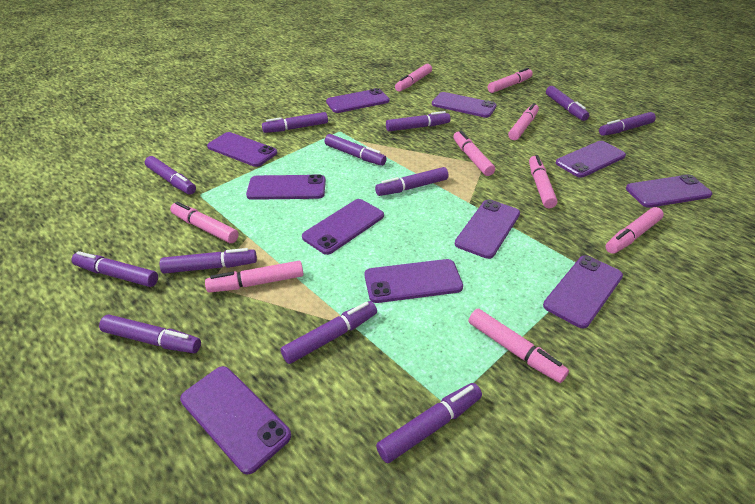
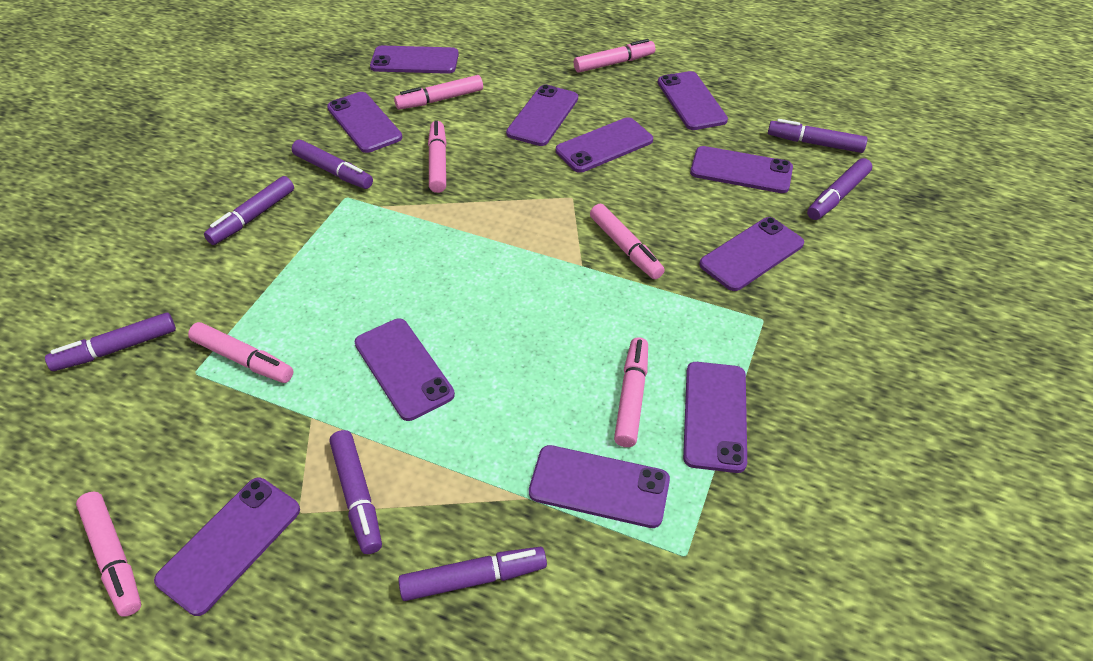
pink marker: 9 -> 7
purple marker: 12 -> 7

